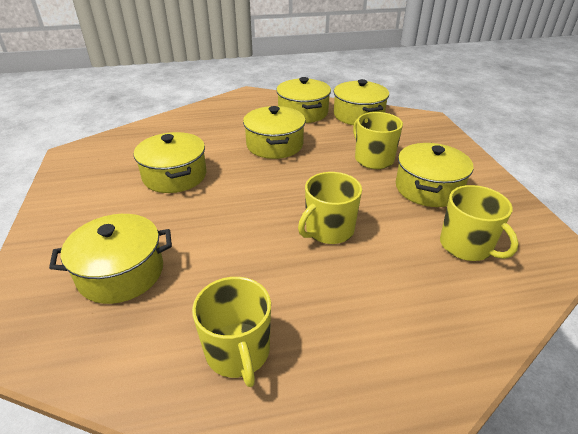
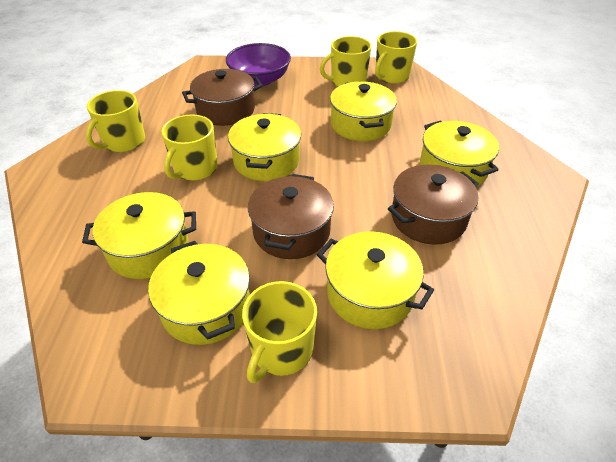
brown pot: 0 -> 3
purple bowl: 0 -> 1
yellow mug: 4 -> 5

